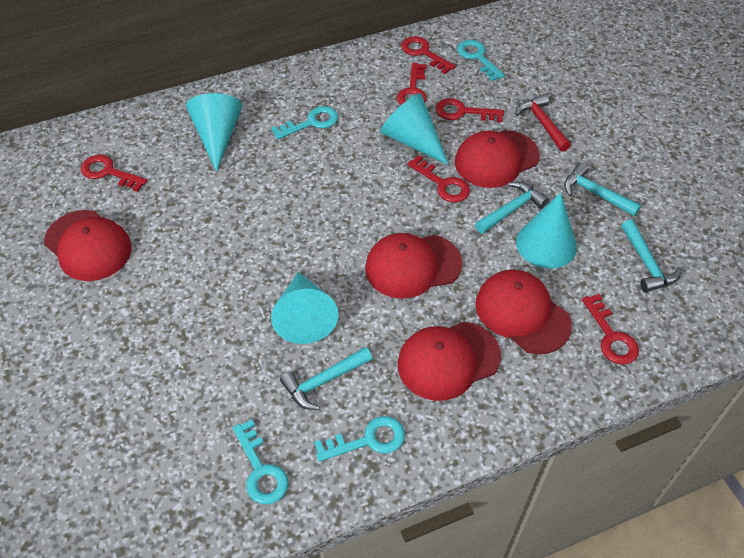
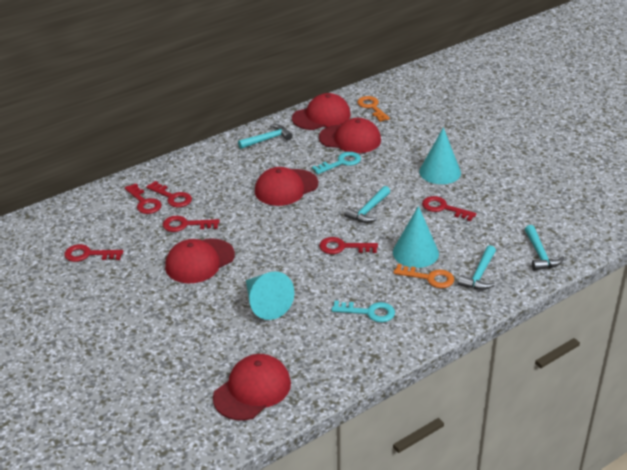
orange key: 0 -> 2
red hammer: 1 -> 0
turquoise cone: 4 -> 3
turquoise key: 4 -> 2

